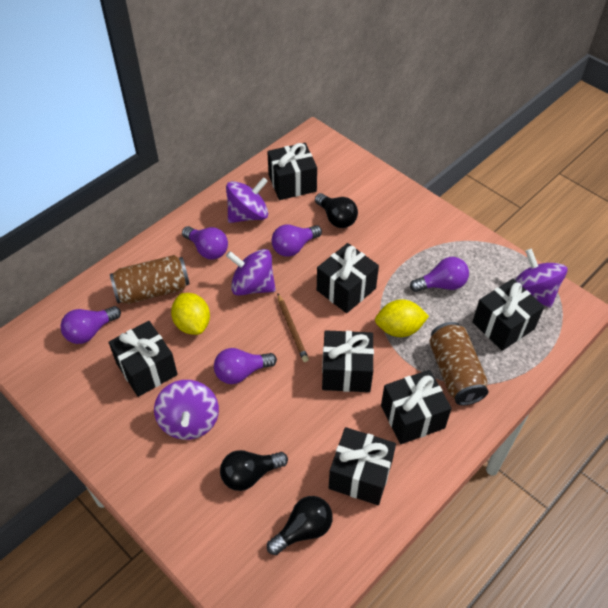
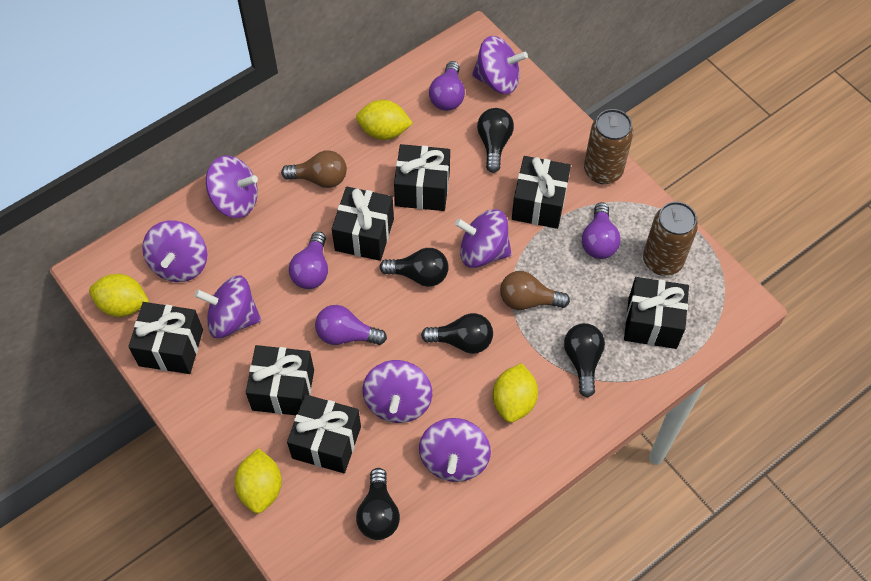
black light bulb: 3 -> 5
brown light bulb: 0 -> 2
brown pencil: 1 -> 0
purple light bulb: 5 -> 4
purple spinning top: 4 -> 7
yellow lemon: 2 -> 4

